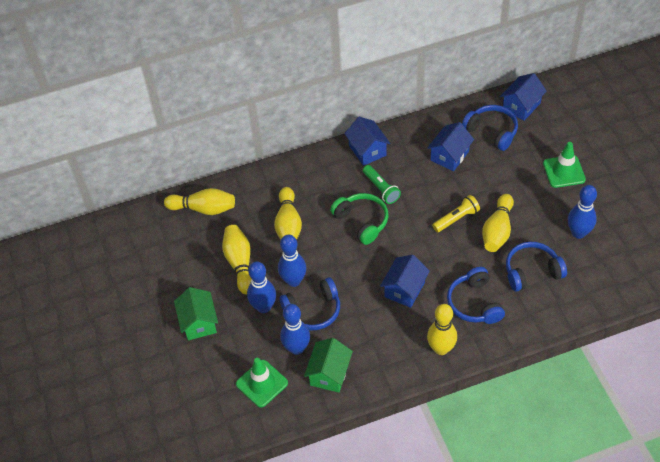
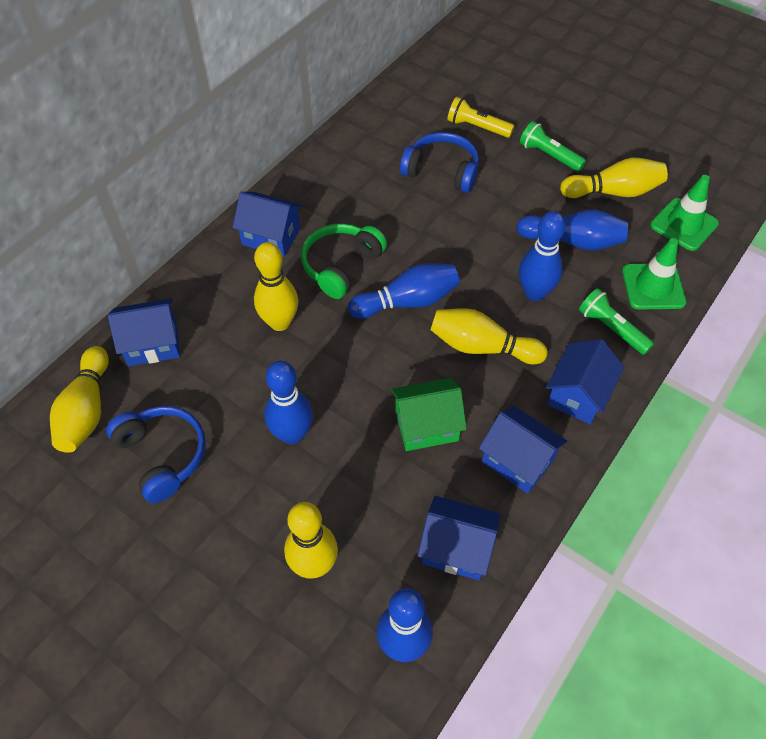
blue bowling pin: 4 -> 5
blue headphones: 4 -> 2
blue house: 4 -> 5
green flashlight: 1 -> 2
green house: 2 -> 1

